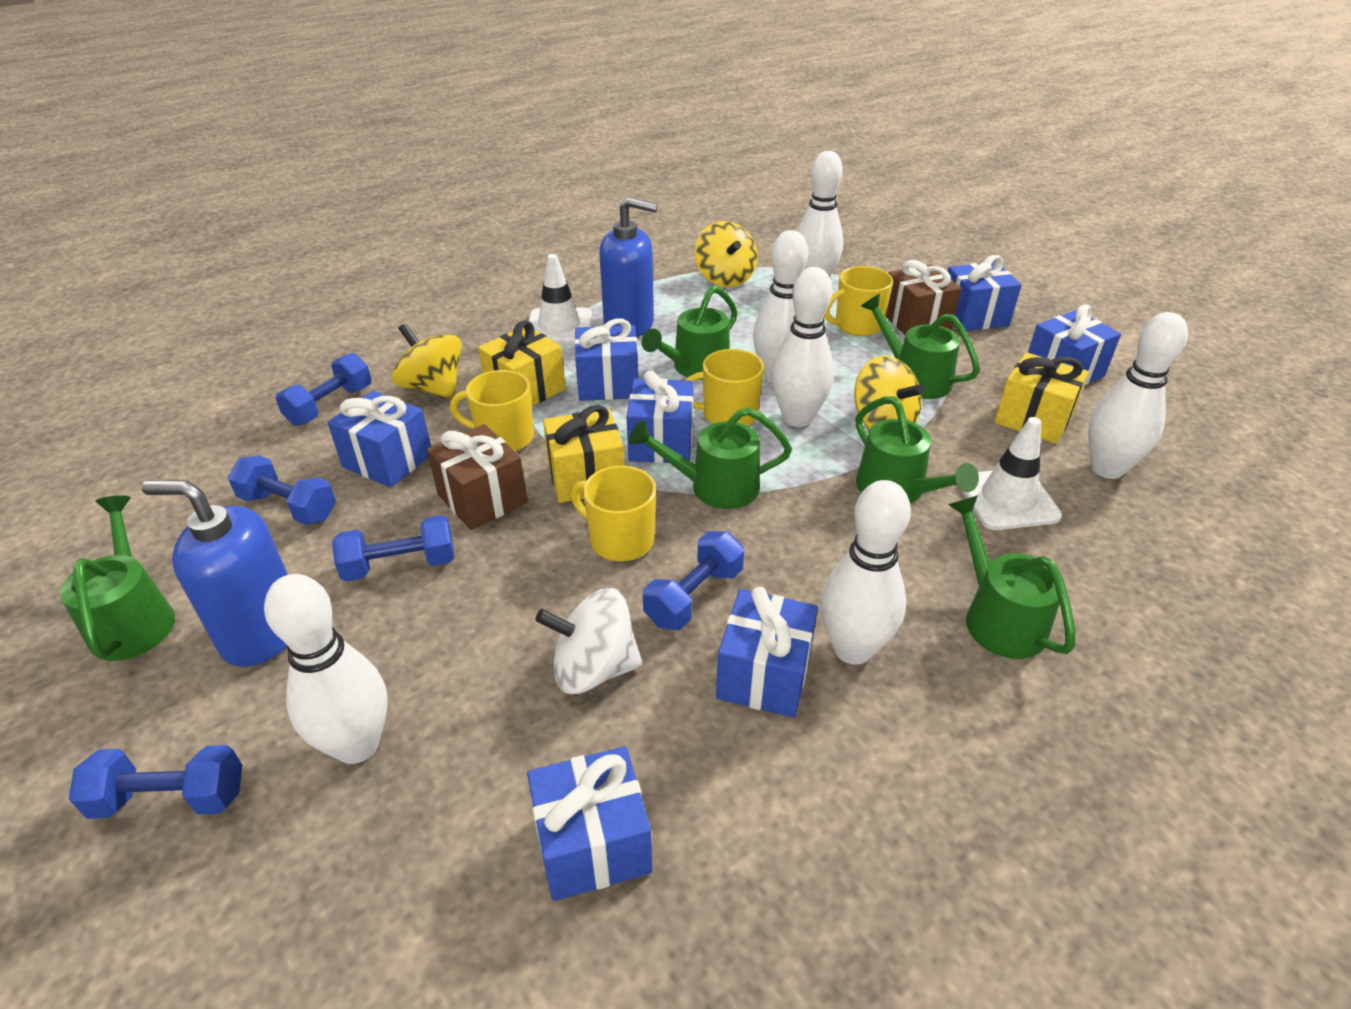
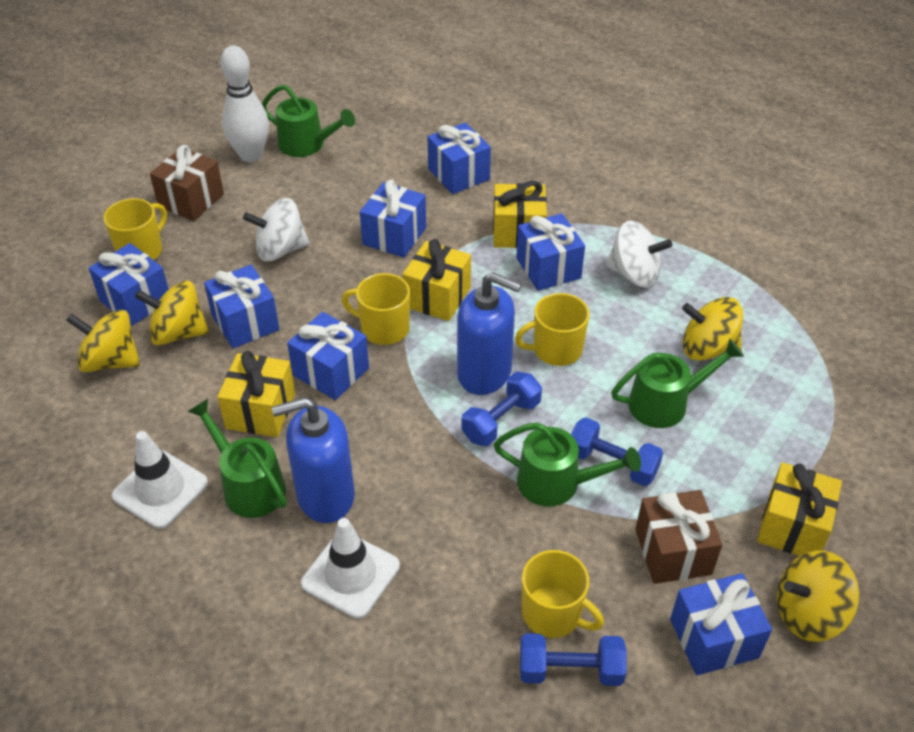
blue dumbbell: 5 -> 3
green watering can: 6 -> 4
white bowling pin: 6 -> 1
white spinning top: 1 -> 2
yellow gift: 3 -> 4
yellow spinning top: 3 -> 4

